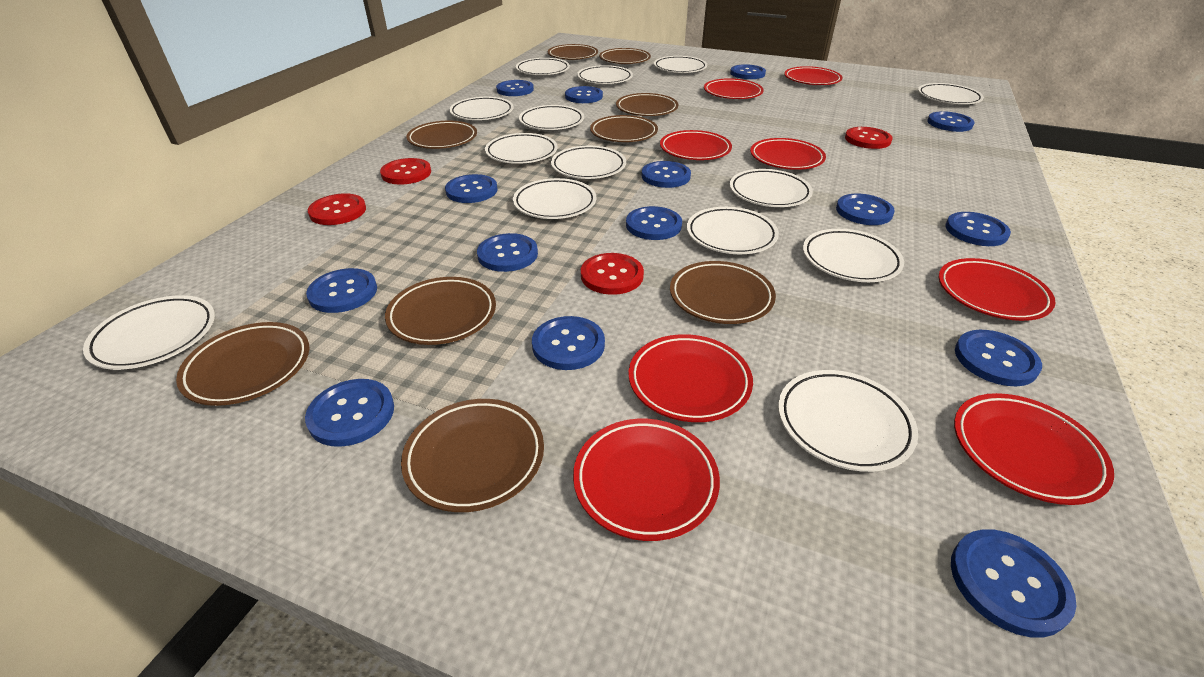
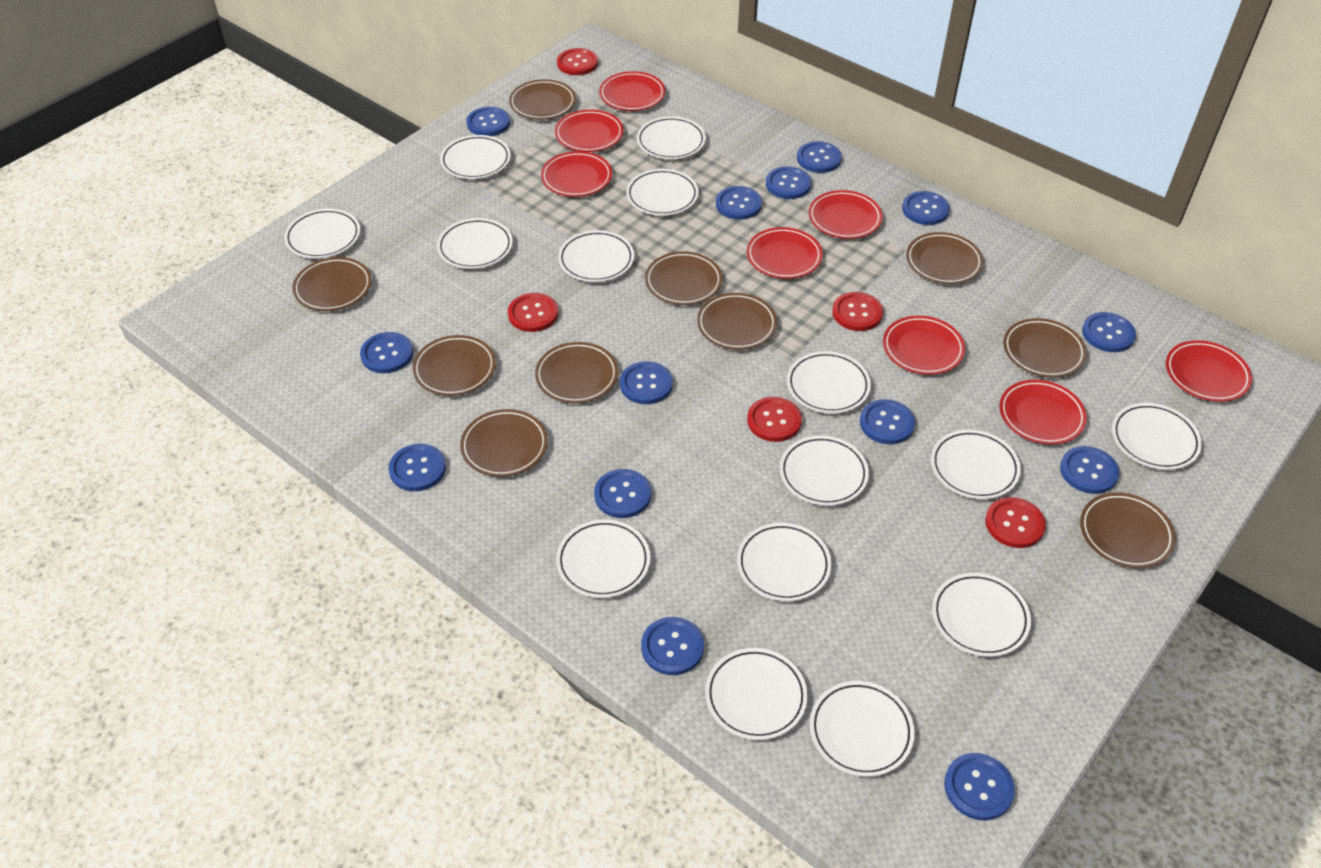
blue button: 15 -> 14
brown plate: 9 -> 10
red button: 4 -> 5
white plate: 14 -> 15

